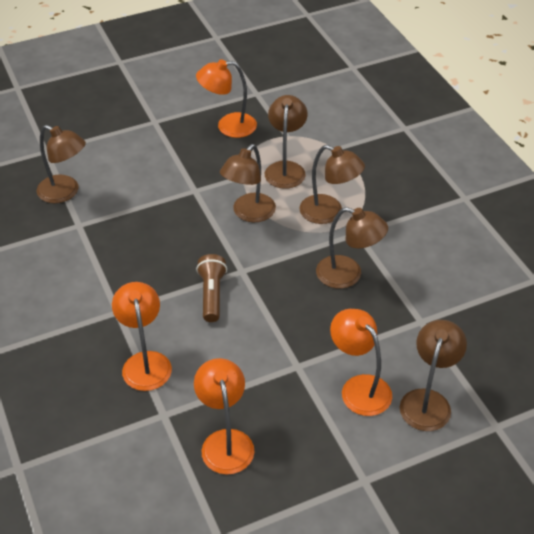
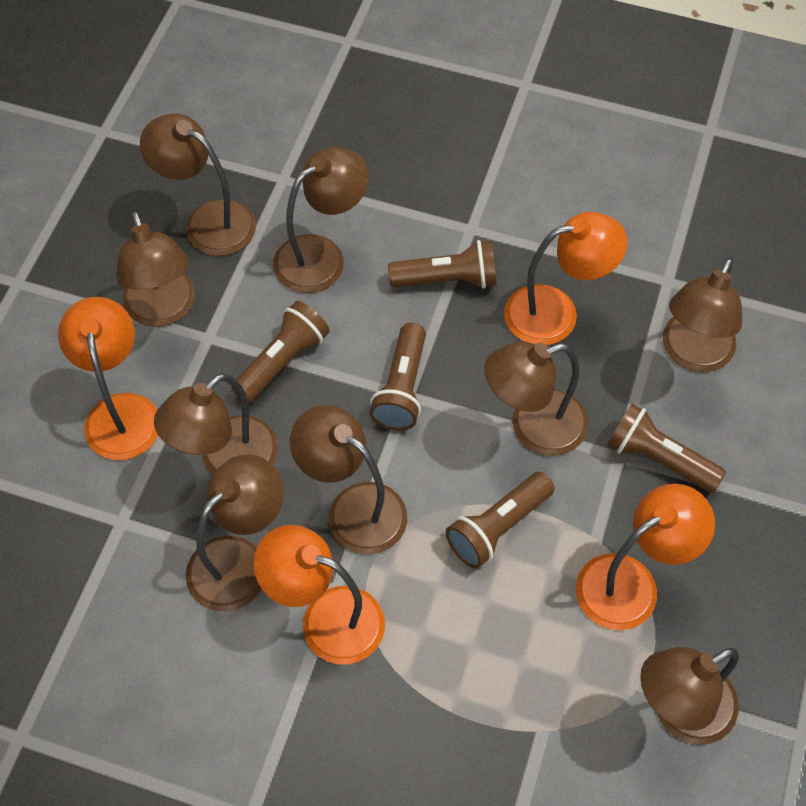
brown flashlight: 1 -> 5
brown lamp: 6 -> 9

